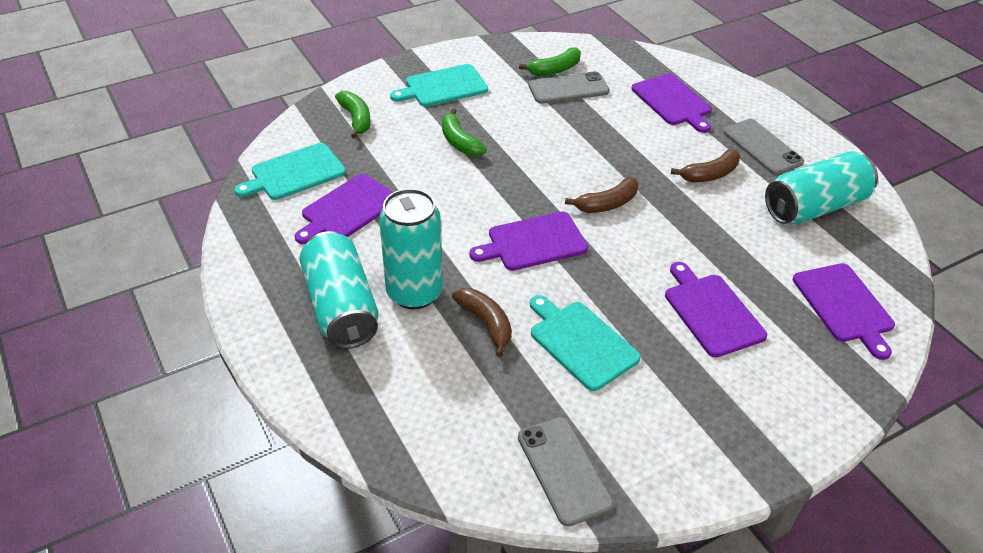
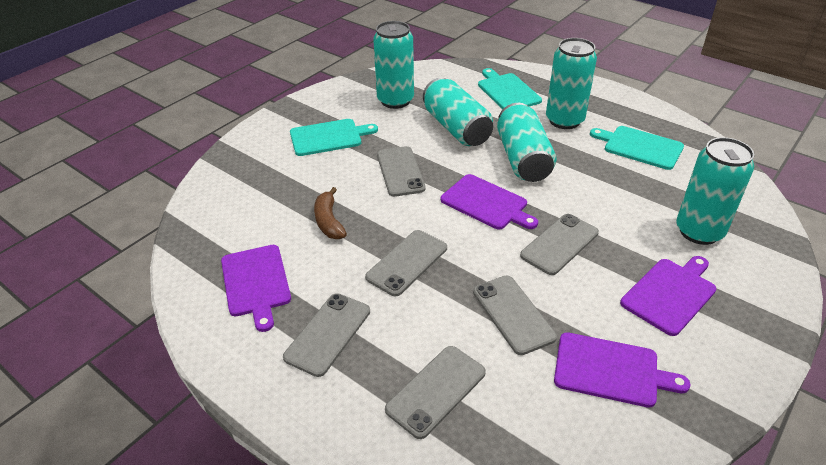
brown banana: 3 -> 1
green banana: 3 -> 0
grey phone: 3 -> 6
purple cutting board: 5 -> 4
turquoise can: 3 -> 5

